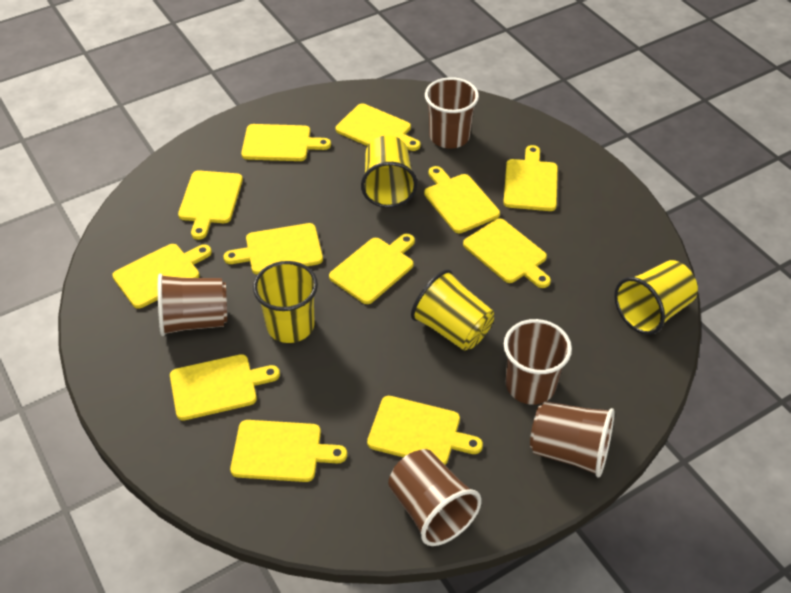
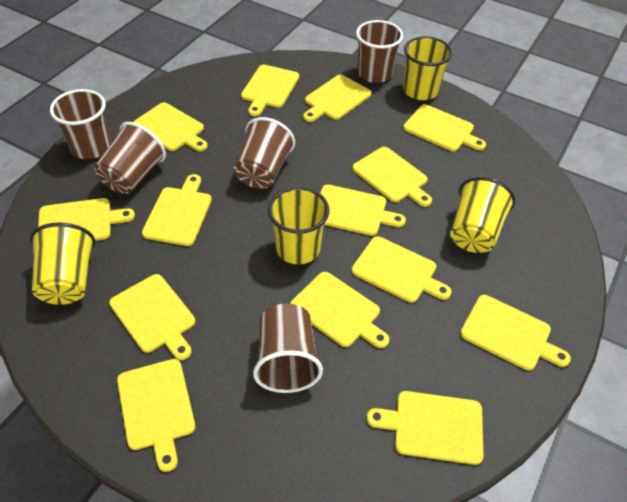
yellow cutting board: 12 -> 14

